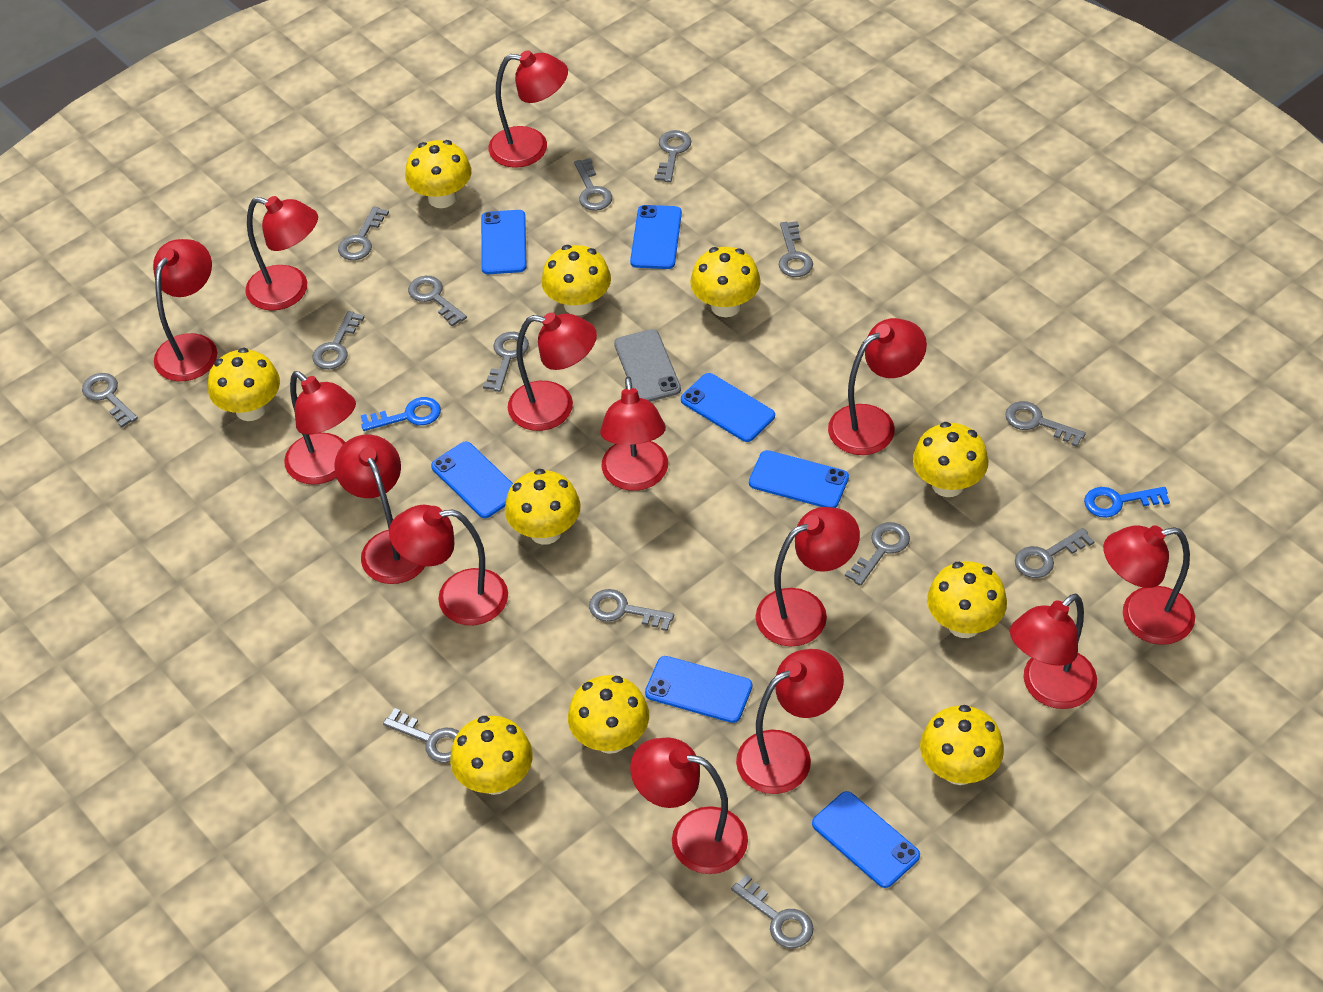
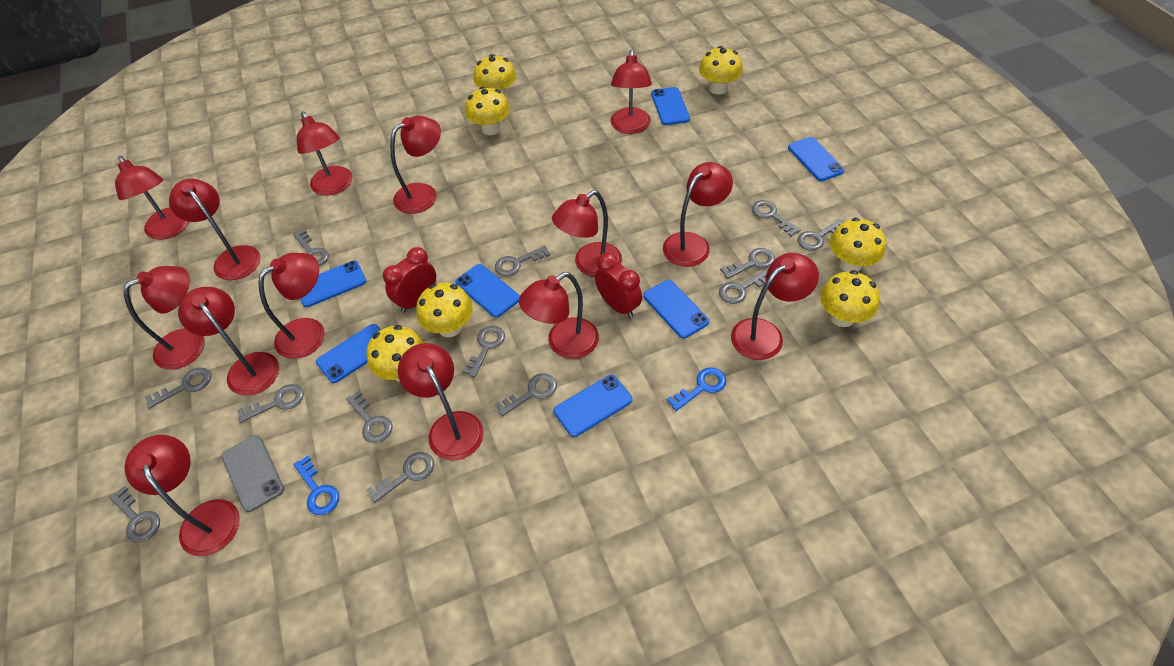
grey key: 14 -> 13
red clock: 0 -> 2
yellow mushroom: 10 -> 7

